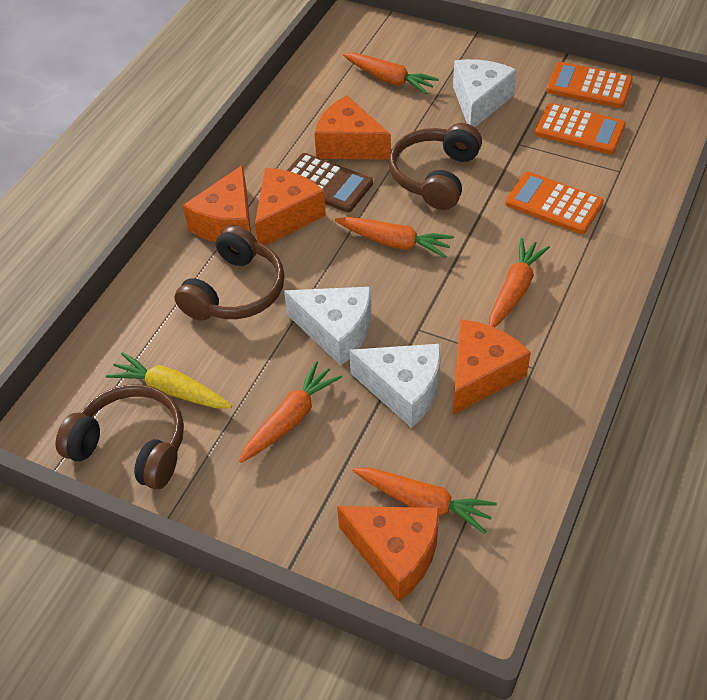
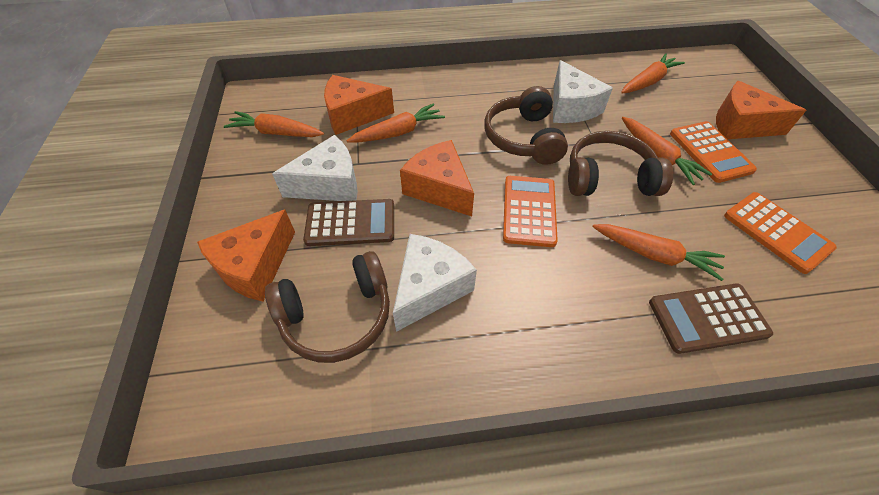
brown calculator: 1 -> 2
orange cheese: 5 -> 4
yellow carrot: 1 -> 0

